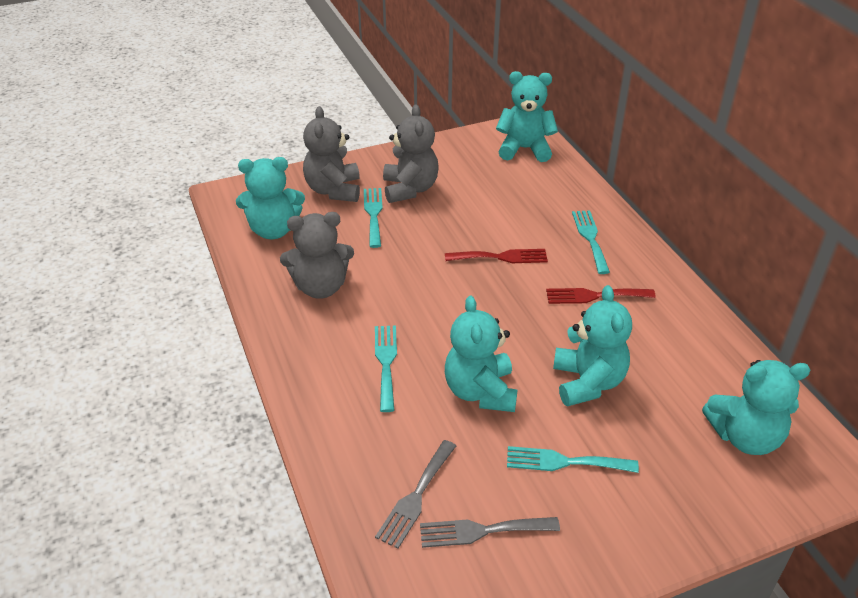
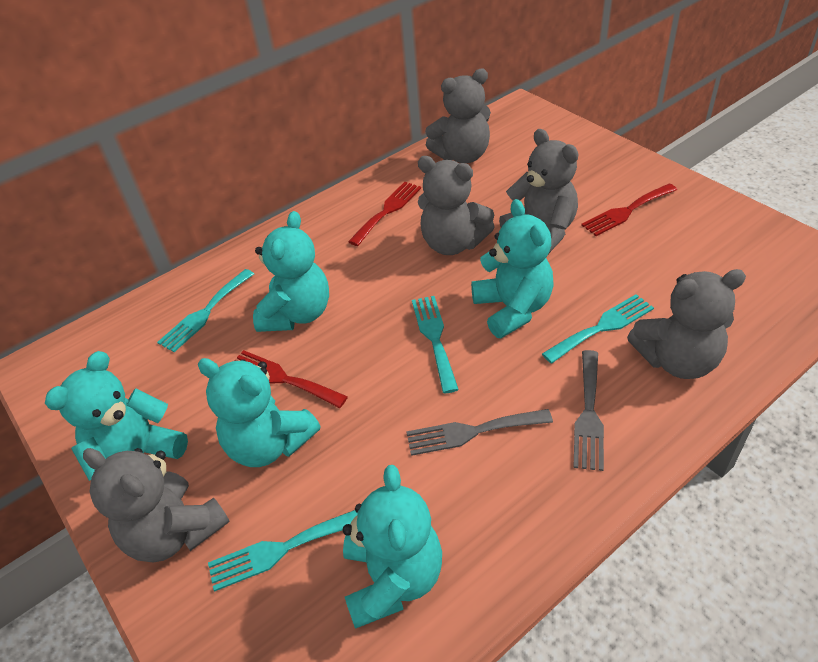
grey teddy bear: 3 -> 5
red fork: 2 -> 3

